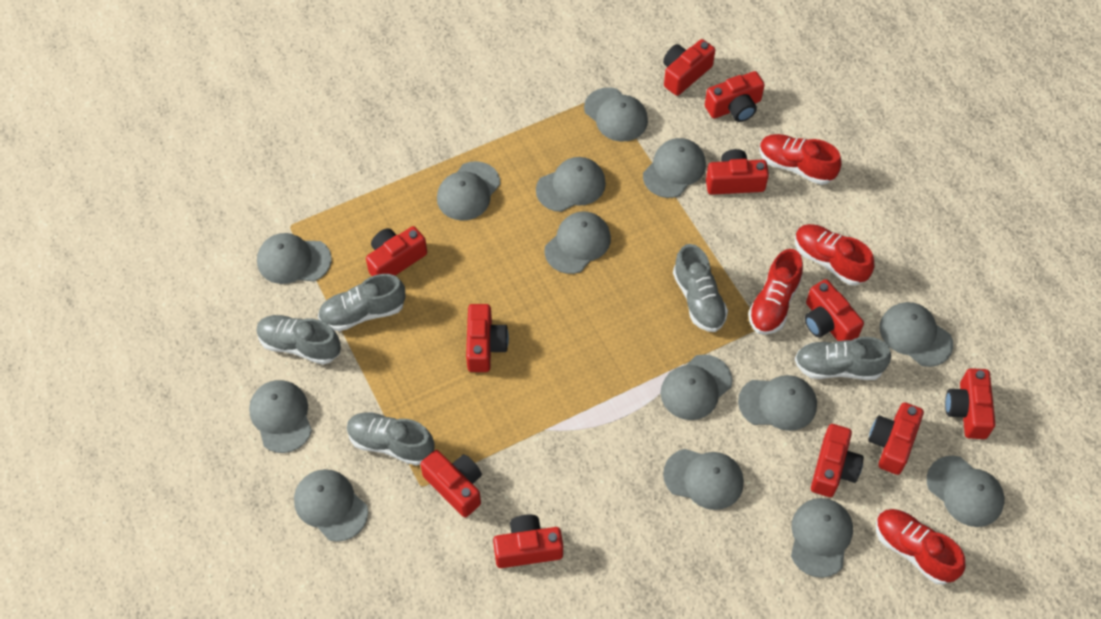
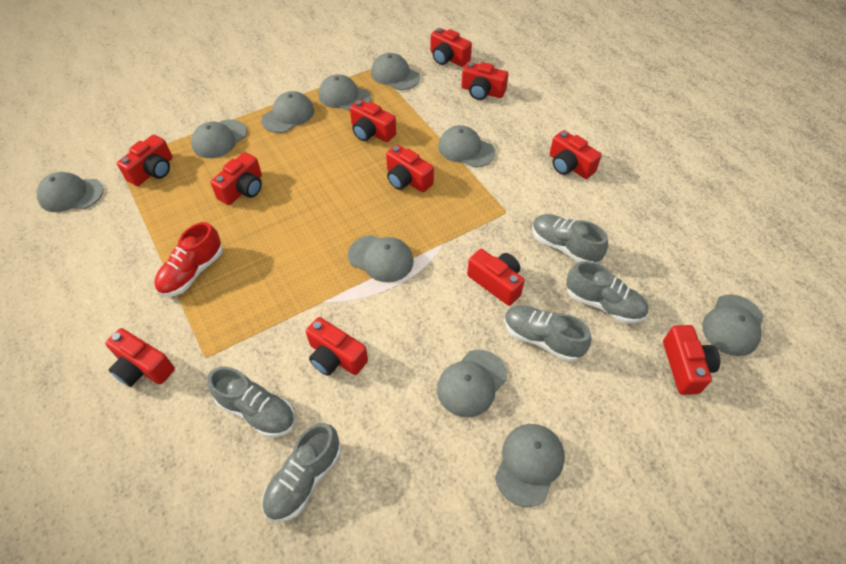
grey cap: 14 -> 10
red shoe: 4 -> 1

